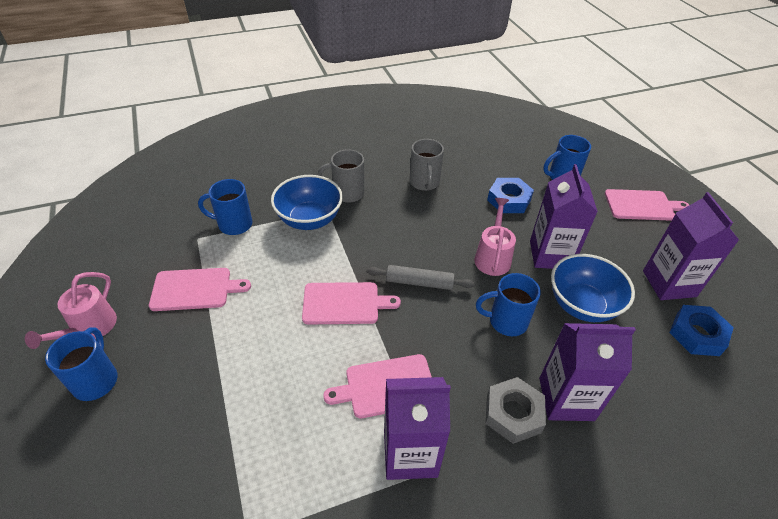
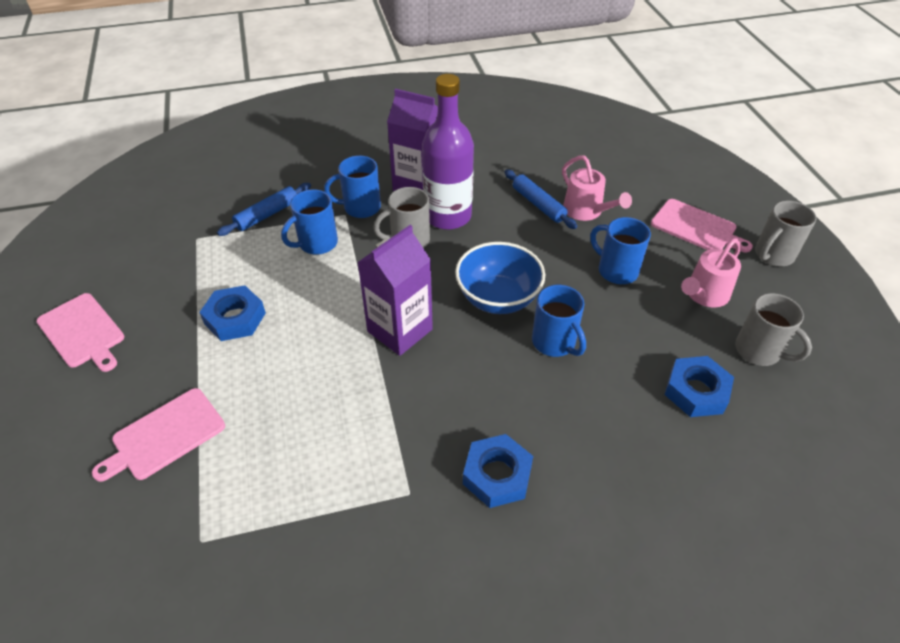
blue bowl: 2 -> 1
blue nut: 2 -> 3
blue rolling pin: 0 -> 2
grey mug: 2 -> 3
grey nut: 1 -> 0
grey rolling pin: 1 -> 0
pink cutting board: 4 -> 3
purple bottle: 0 -> 1
purple carton: 4 -> 2

